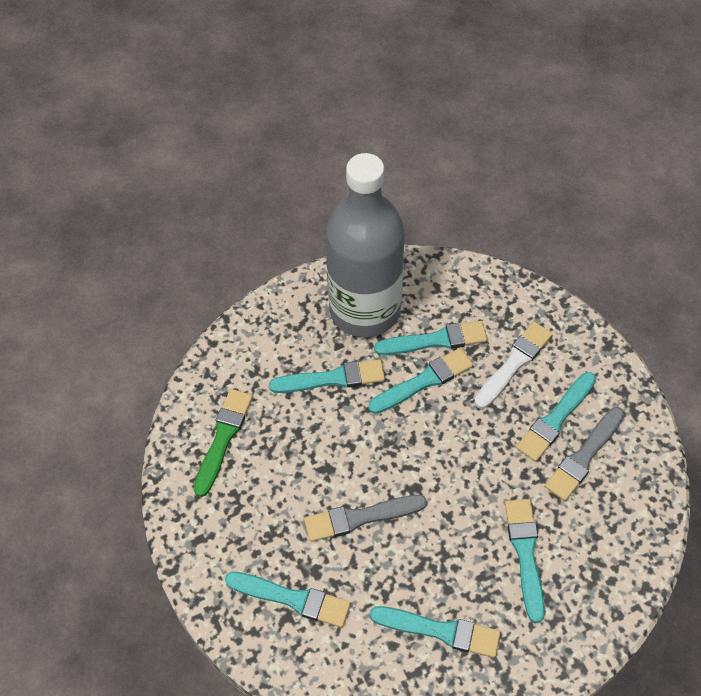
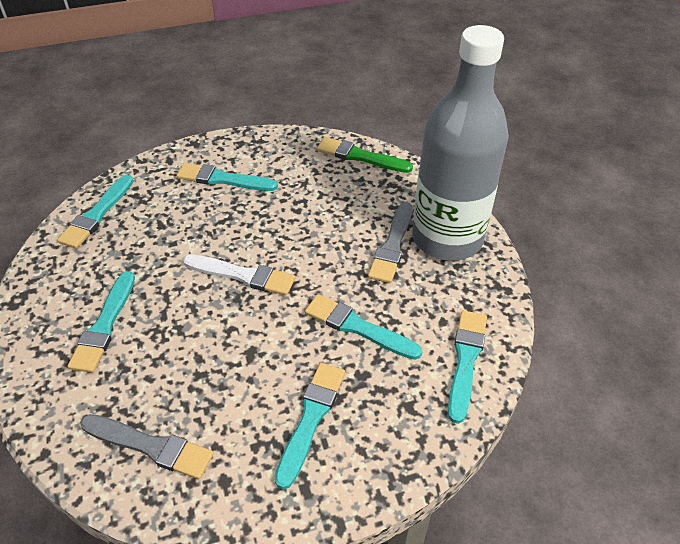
turquoise brush: 7 -> 6

